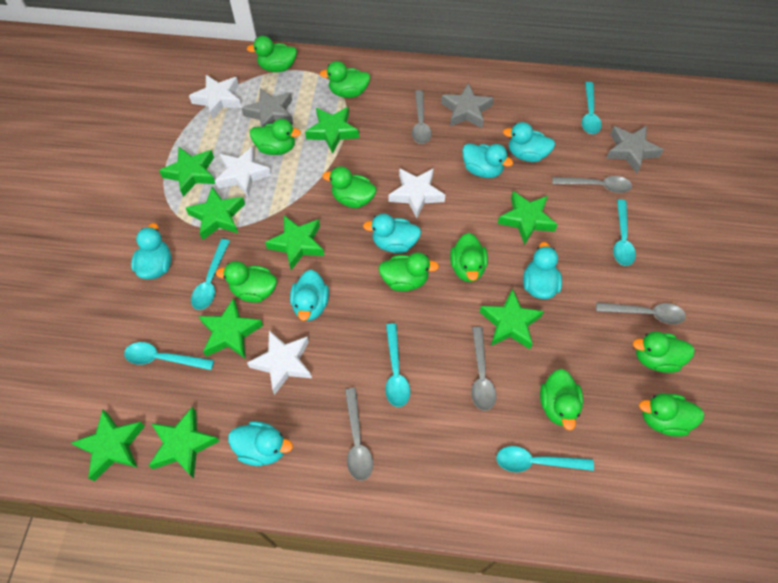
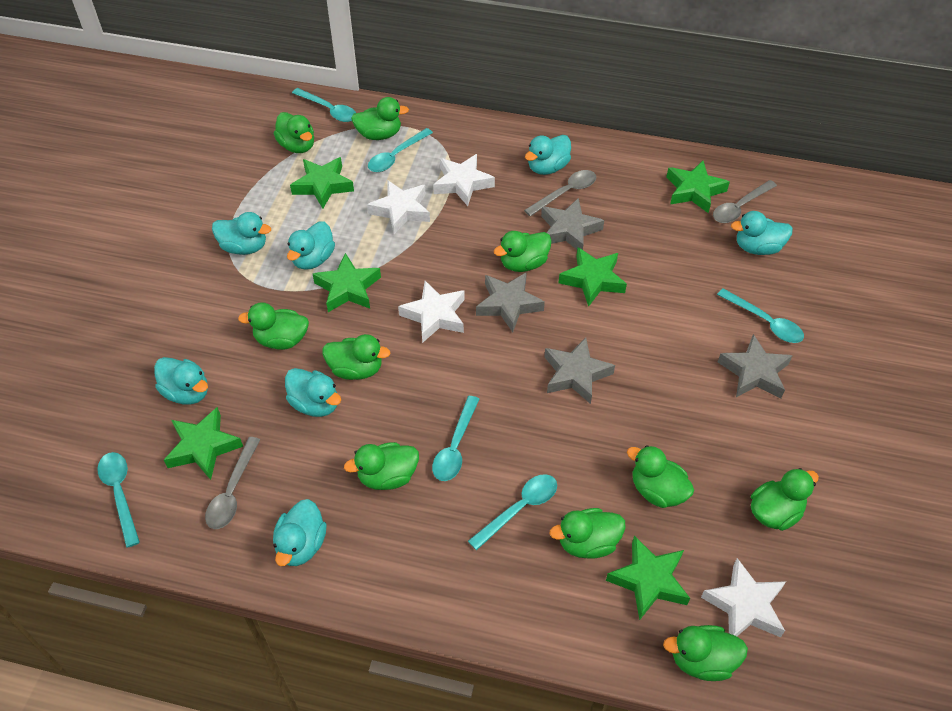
green star: 9 -> 6
grey spoon: 5 -> 3
grey star: 3 -> 4

